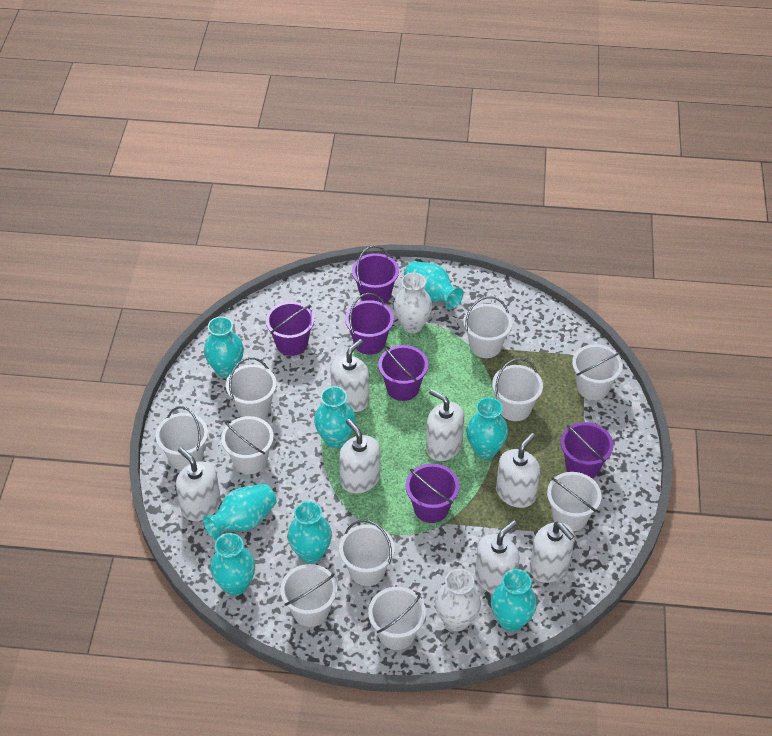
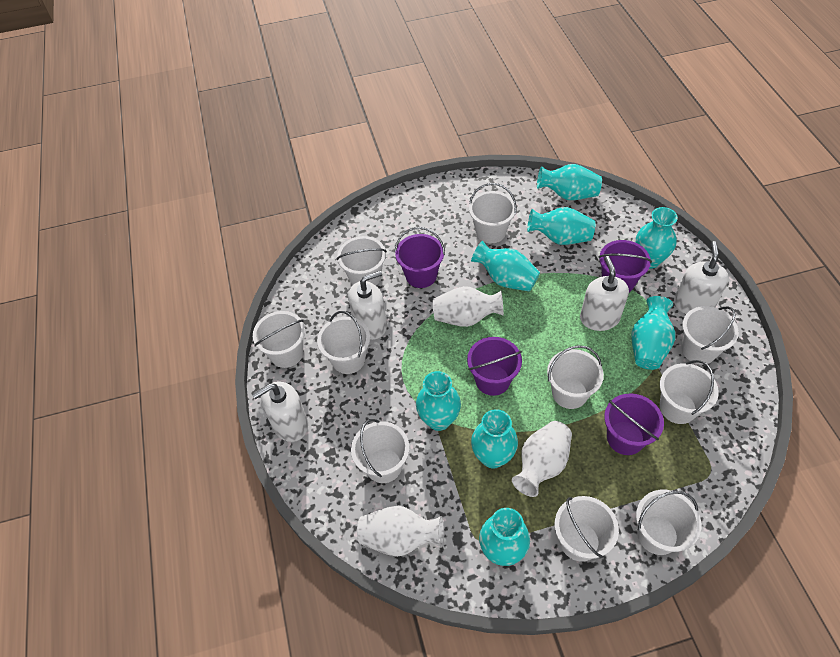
purple bucket: 6 -> 4
white soap dispenser: 7 -> 4
white vase: 2 -> 3

